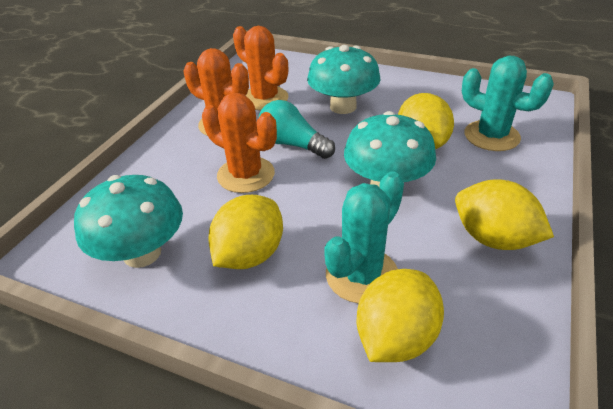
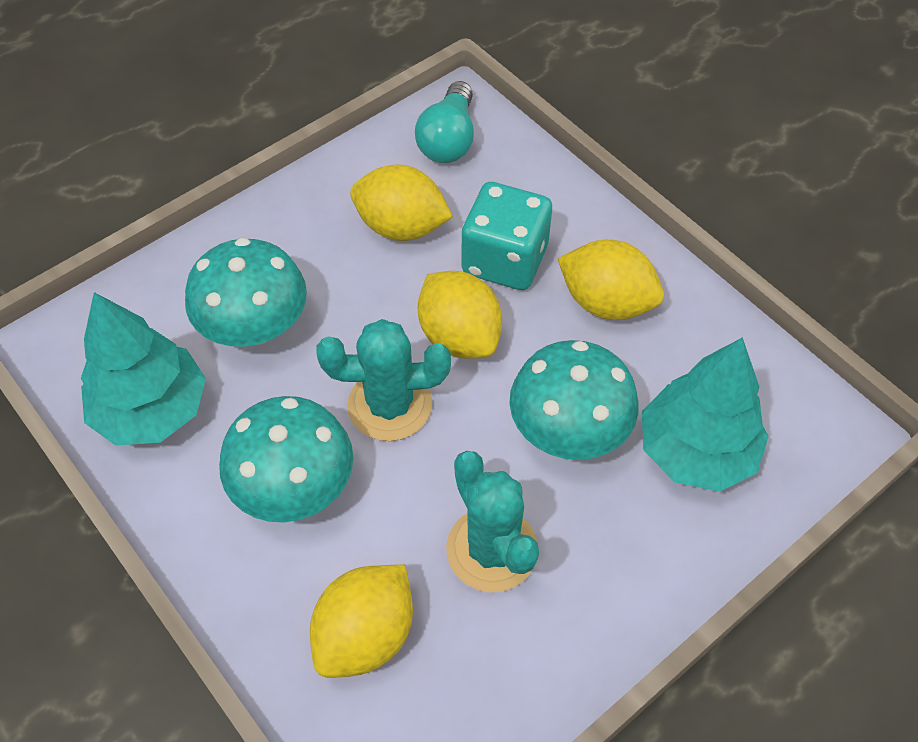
orange cactus: 3 -> 0
turquoise dice: 0 -> 1
turquoise tree: 0 -> 2

